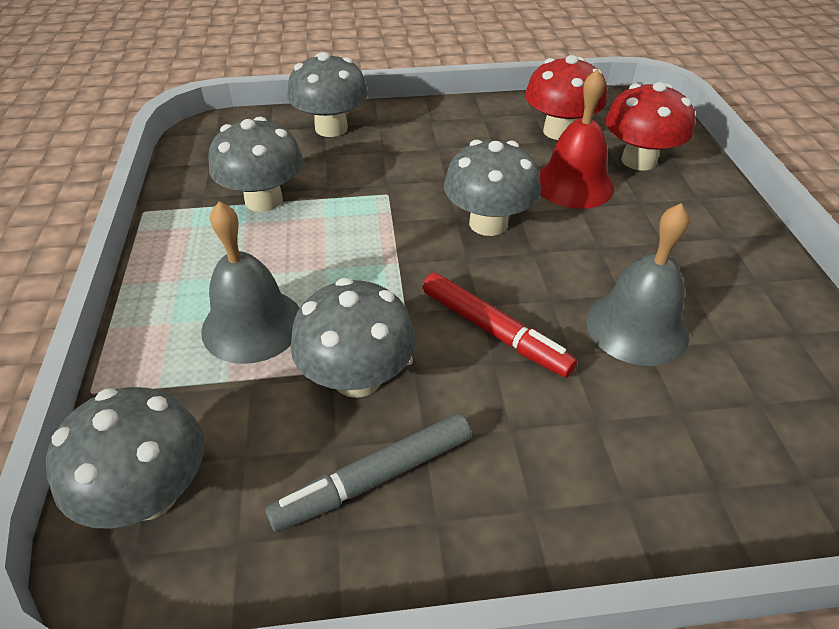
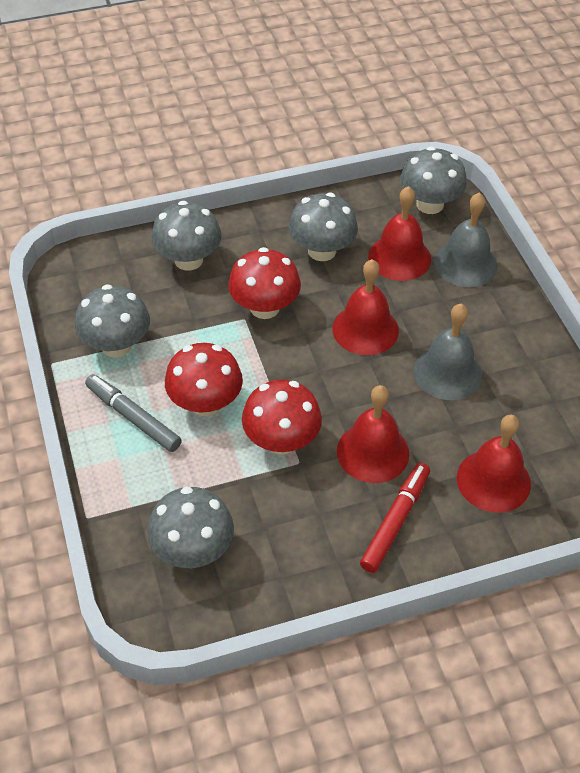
red bell: 1 -> 4
red mushroom: 2 -> 3

